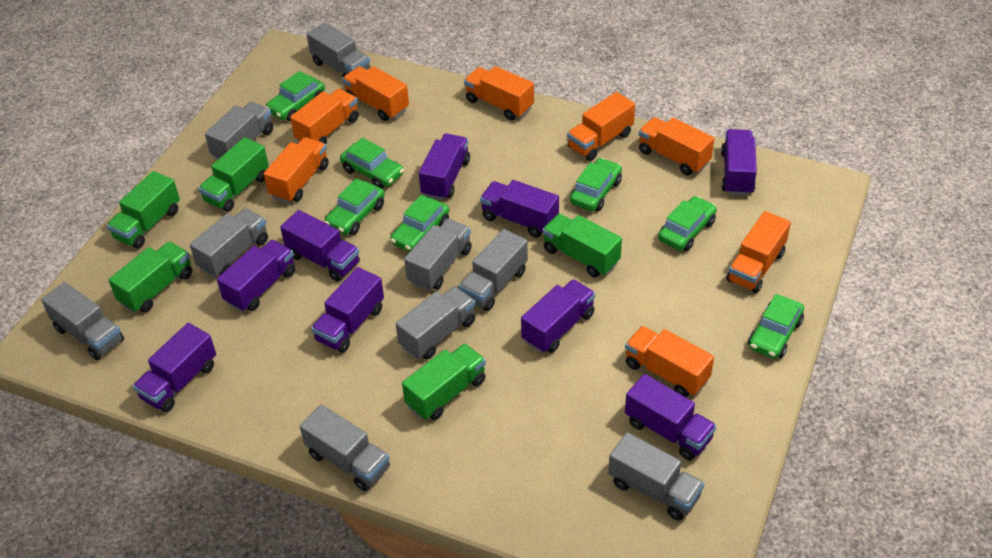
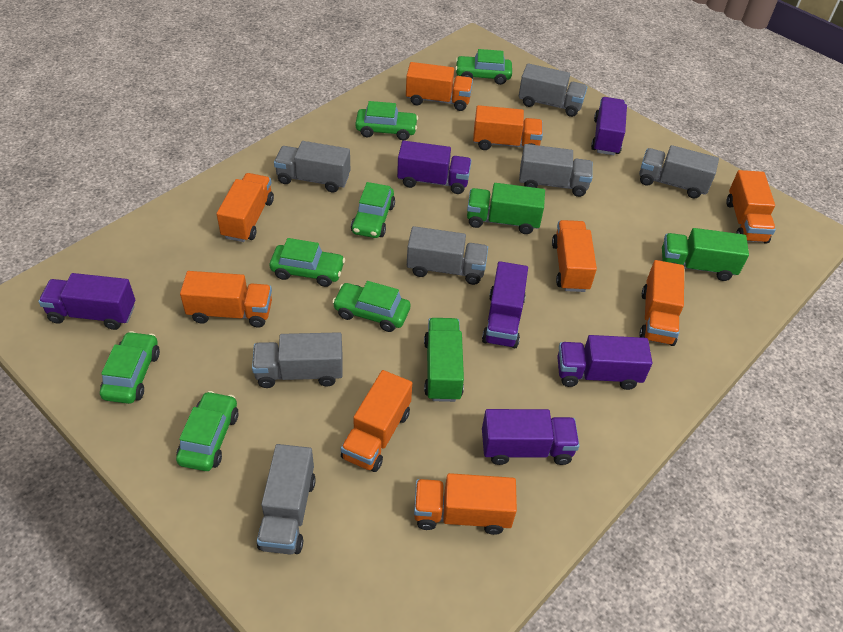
green truck: 5 -> 3
grey truck: 9 -> 7
orange truck: 8 -> 9
purple truck: 9 -> 6

